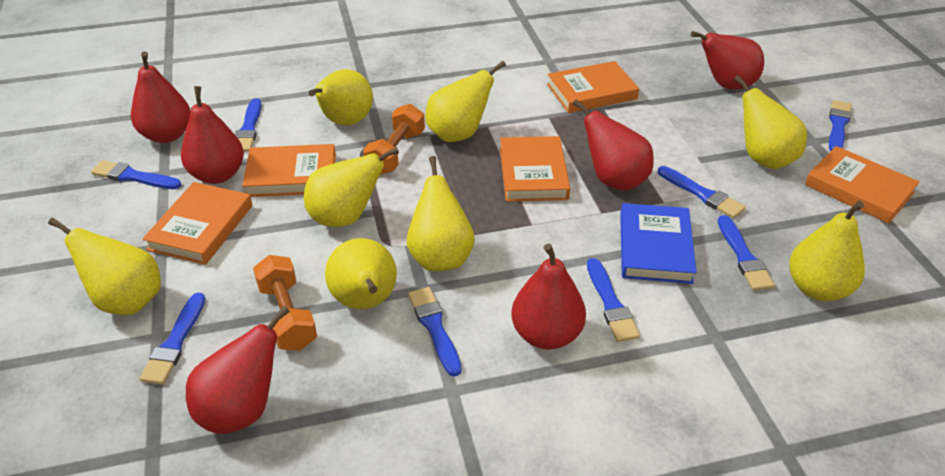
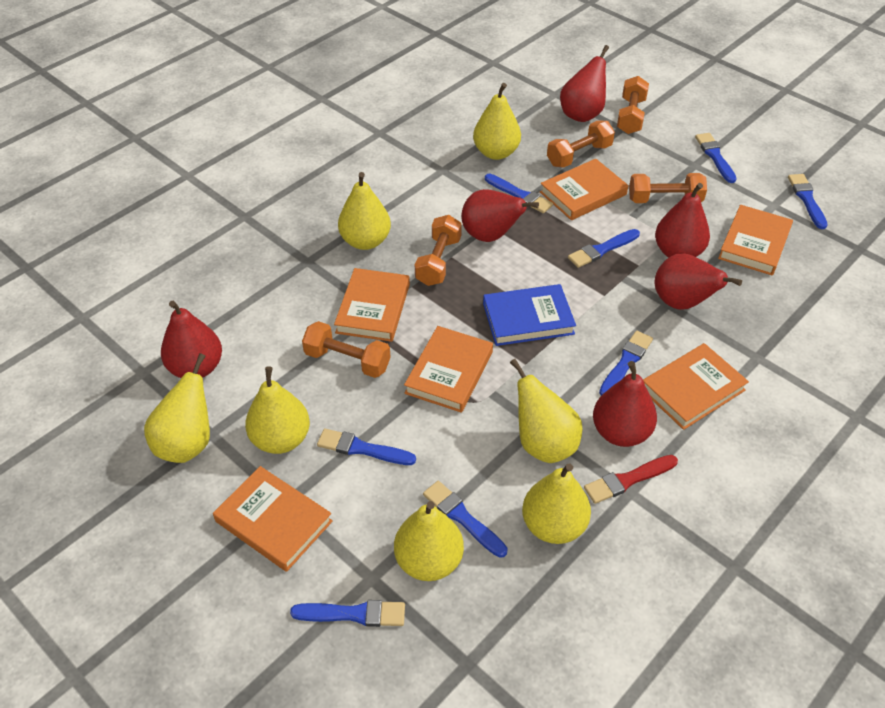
orange book: 5 -> 6
orange dumbbell: 2 -> 5
red brush: 0 -> 1
yellow pear: 8 -> 7

